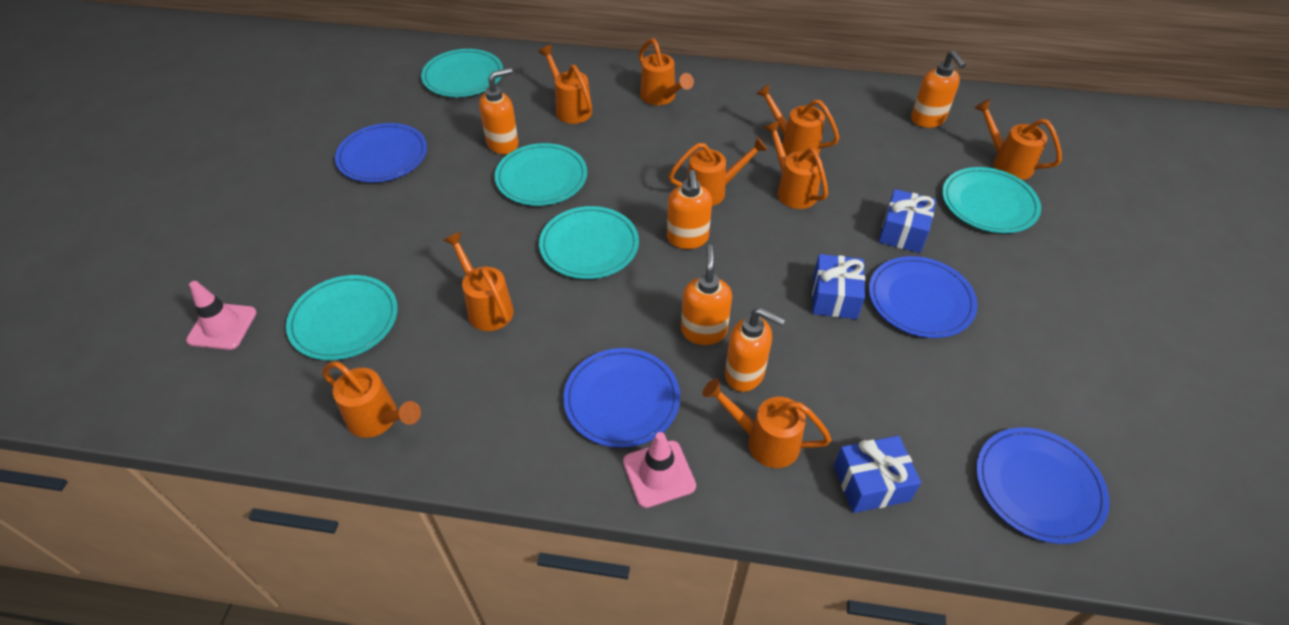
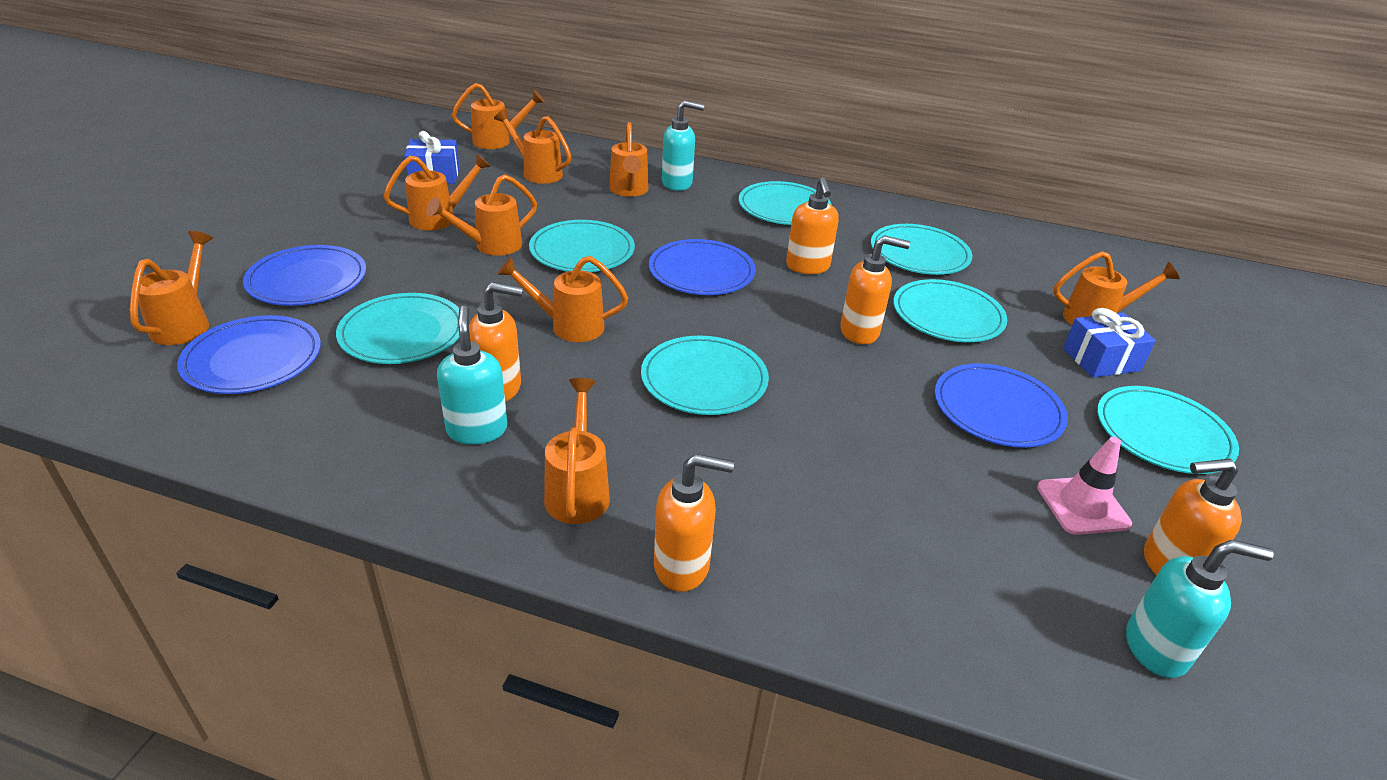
blue gift: 3 -> 2
pink traffic cone: 2 -> 1
turquoise plate: 5 -> 7
turquoise soap dispenser: 0 -> 3

